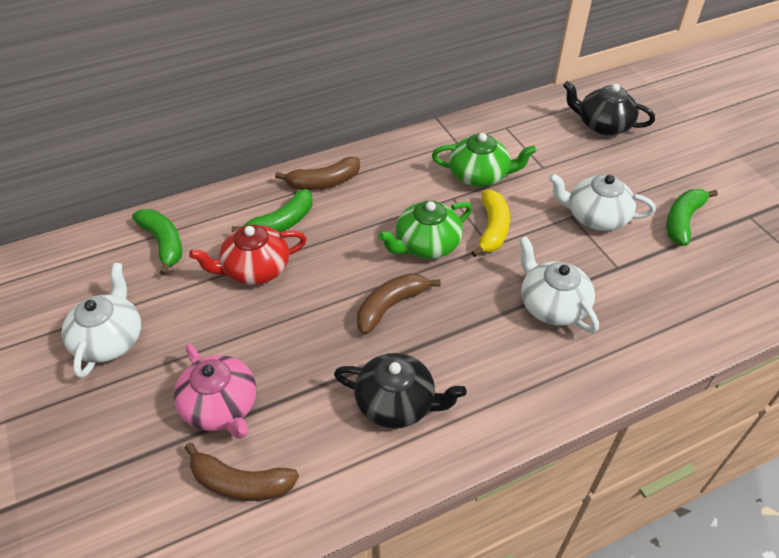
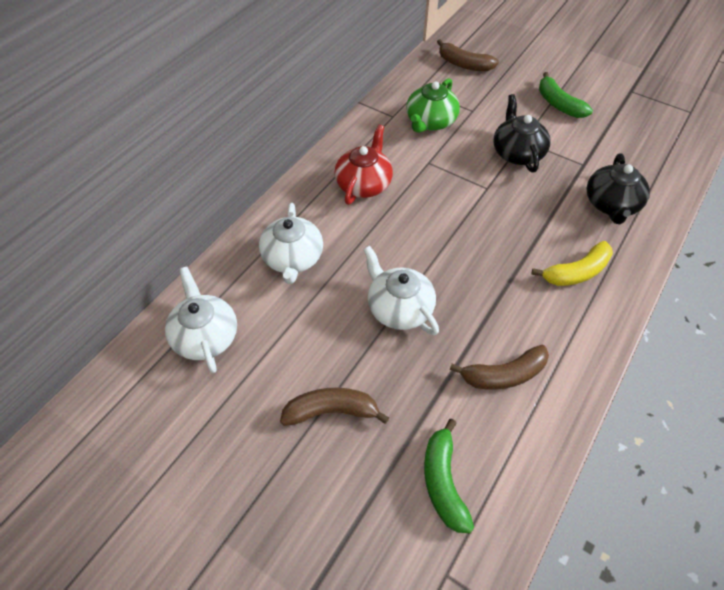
green banana: 3 -> 2
green teapot: 2 -> 1
pink teapot: 1 -> 0

